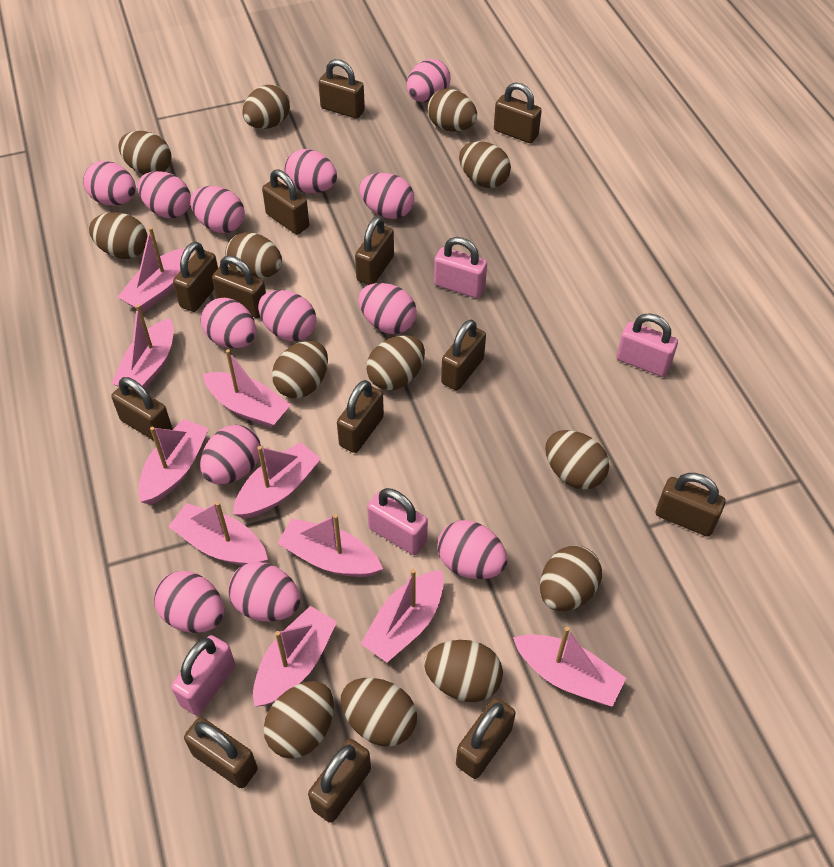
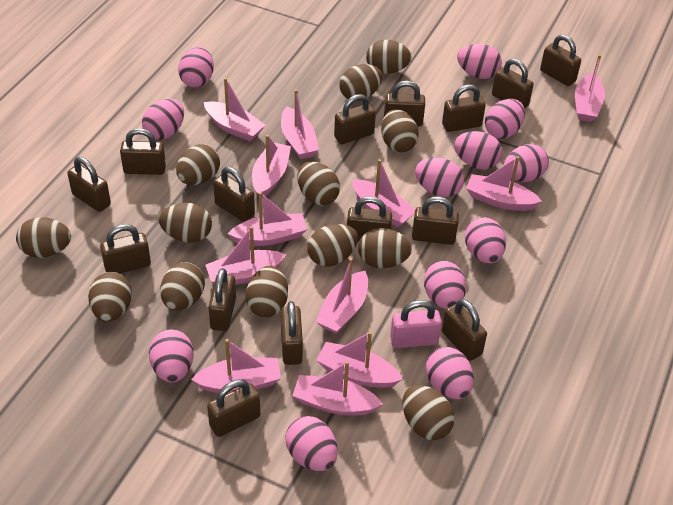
brown padlock: 13 -> 15
pink boat: 10 -> 12
pink egg: 13 -> 12
pink padlock: 4 -> 1

